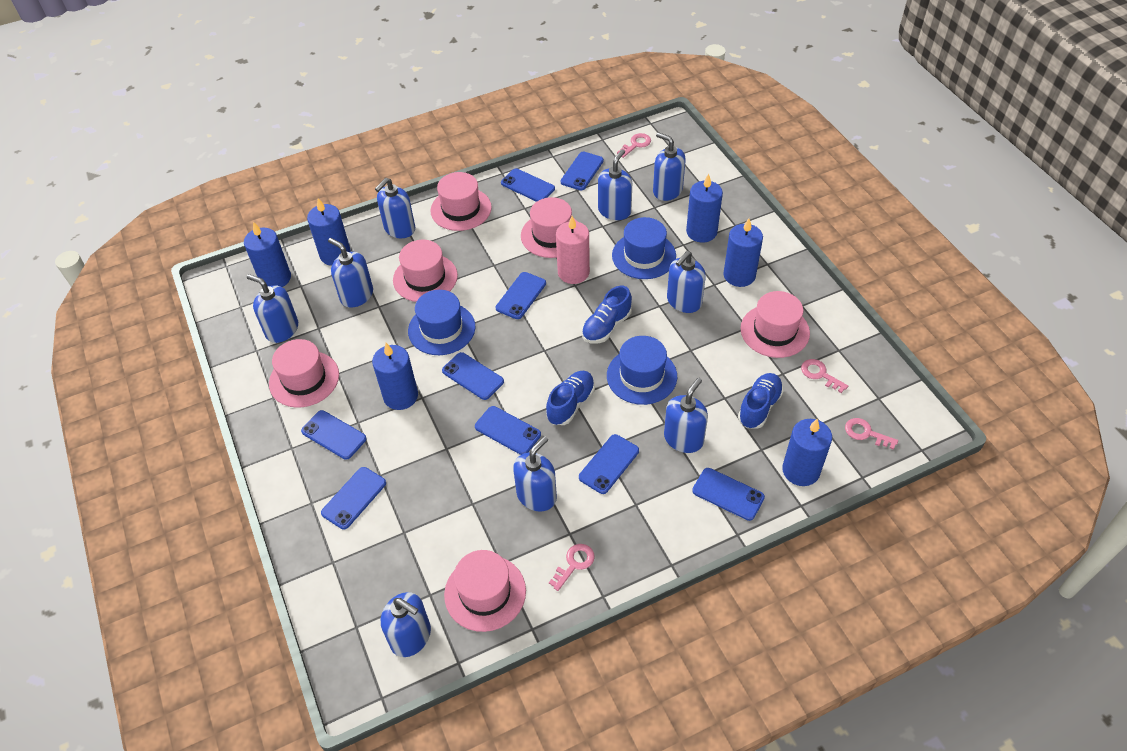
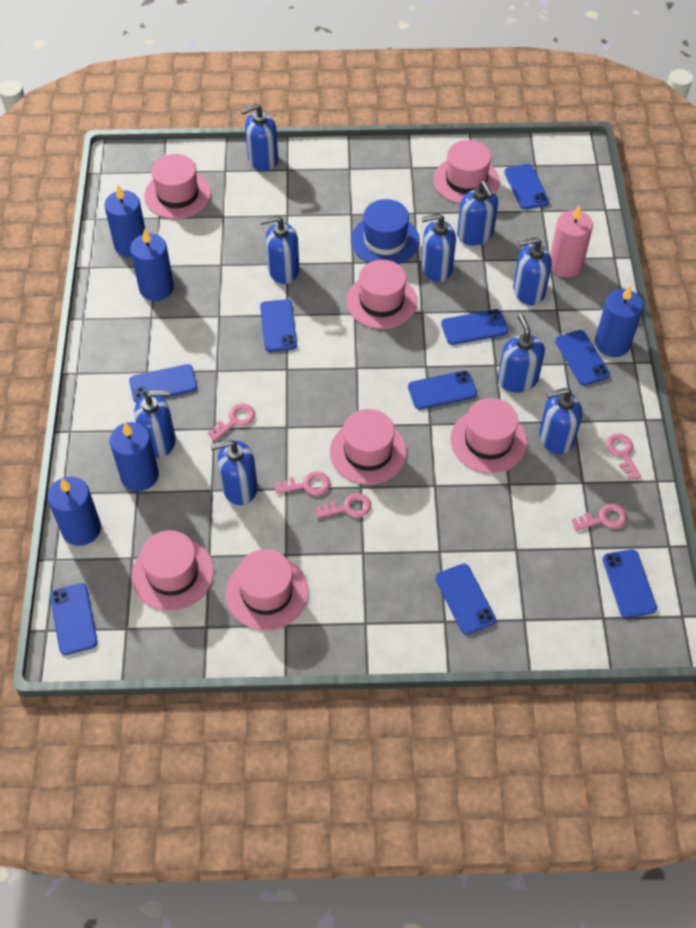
blue candle: 6 -> 5
blue hat: 3 -> 1
blue shoe: 3 -> 0
pink hat: 6 -> 7
pink key: 4 -> 5

